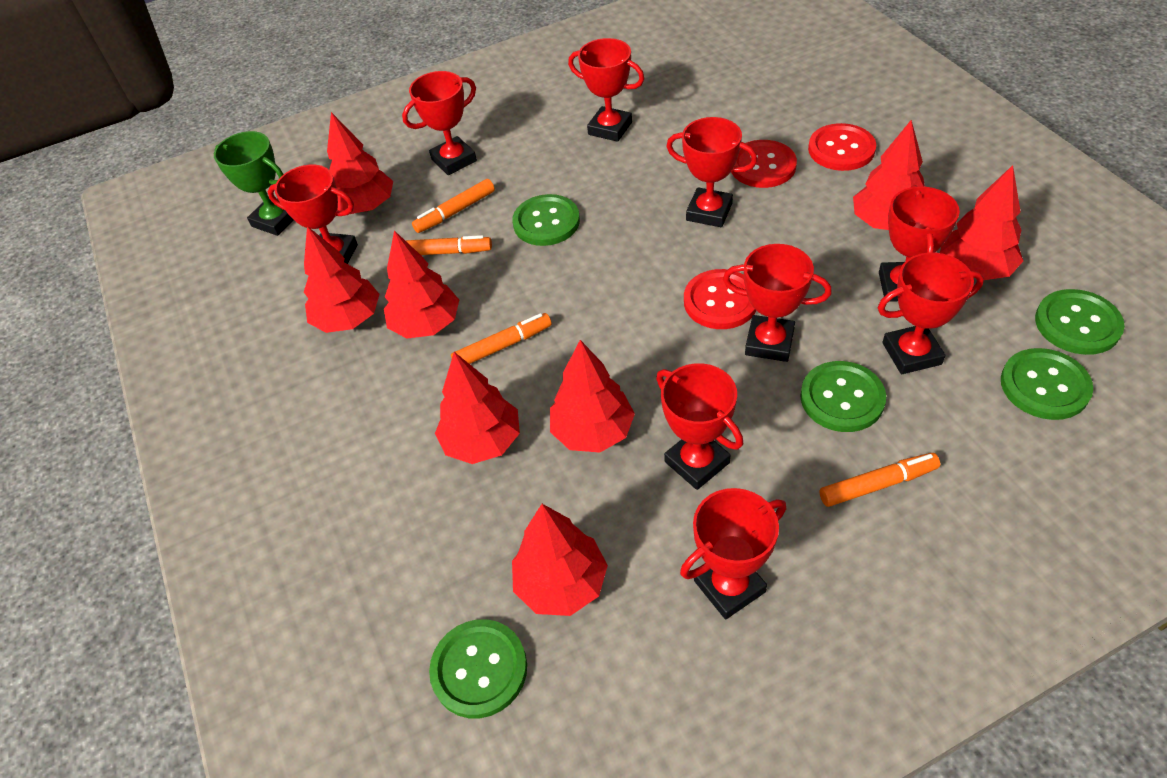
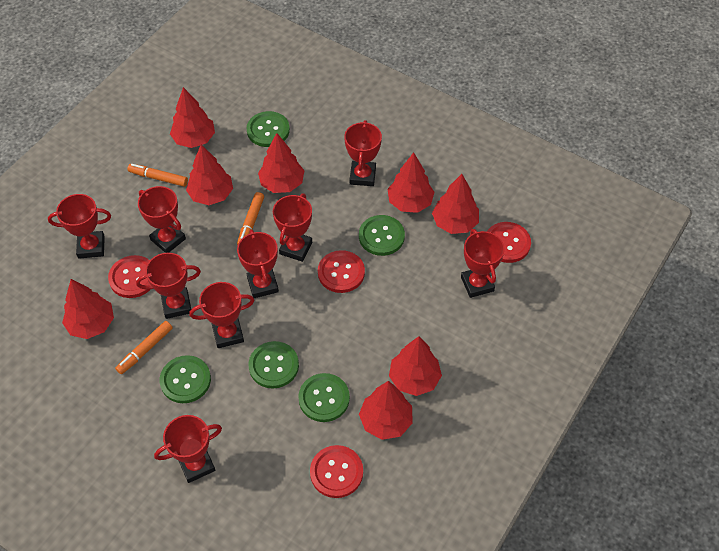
green trophy: 1 -> 0
orange marker: 4 -> 3
red button: 3 -> 4

